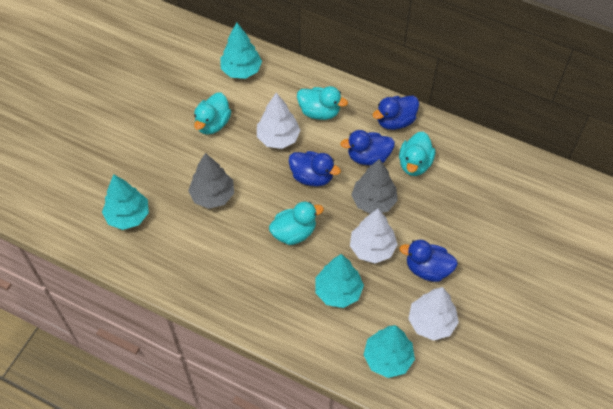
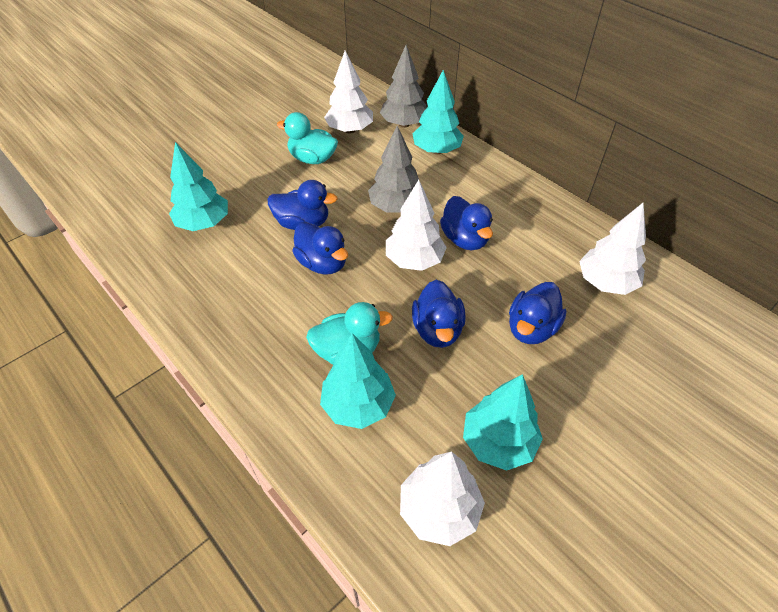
blue duck: 4 -> 5
turquoise duck: 4 -> 2
white tree: 3 -> 4

